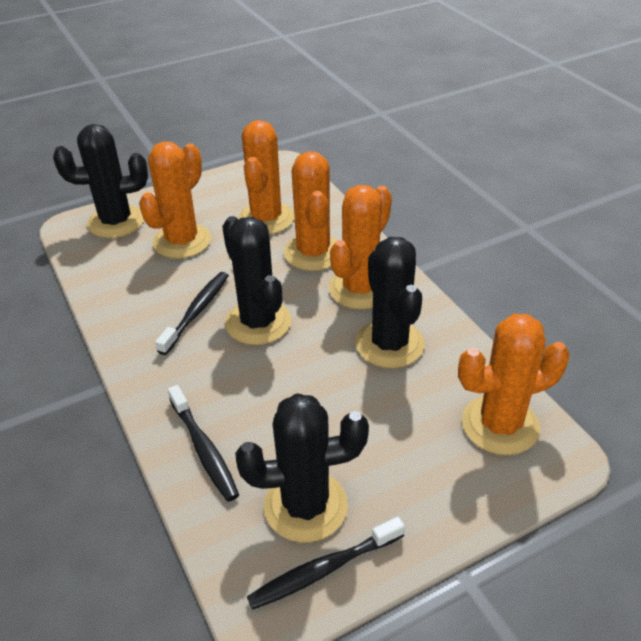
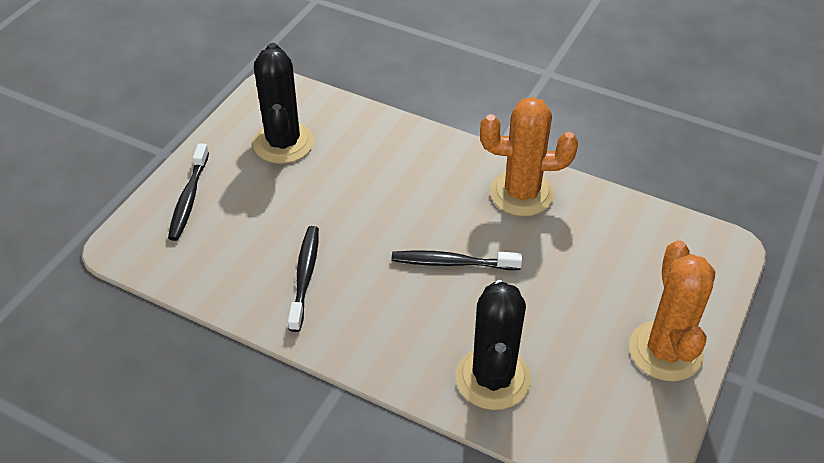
black cactus: 4 -> 2
orange cactus: 5 -> 2

